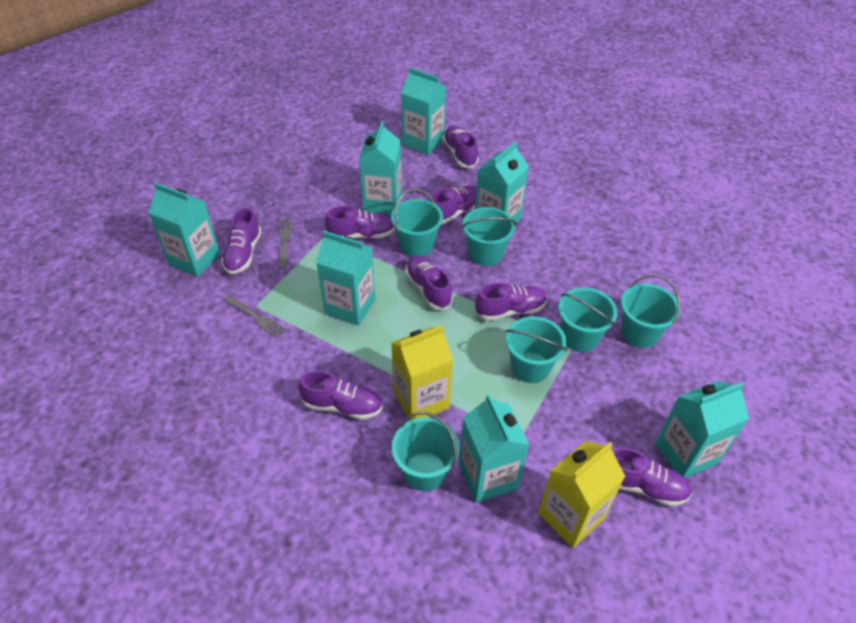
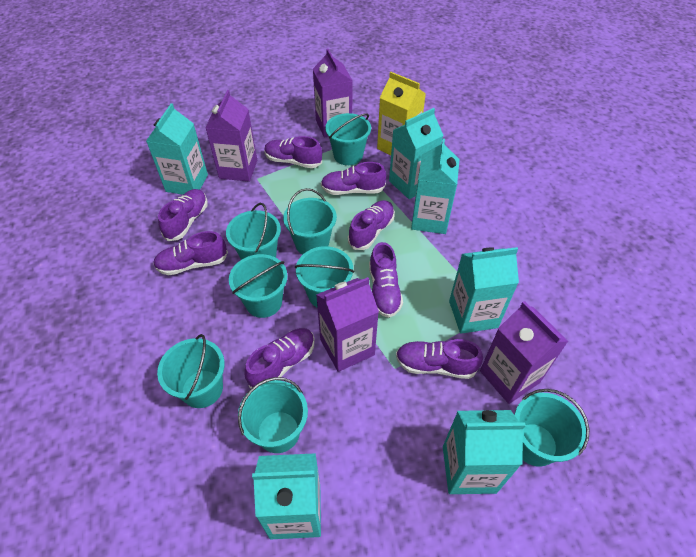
grey fork: 2 -> 0
purple carton: 0 -> 4
turquoise bucket: 6 -> 8
turquoise carton: 7 -> 6
yellow carton: 2 -> 1

